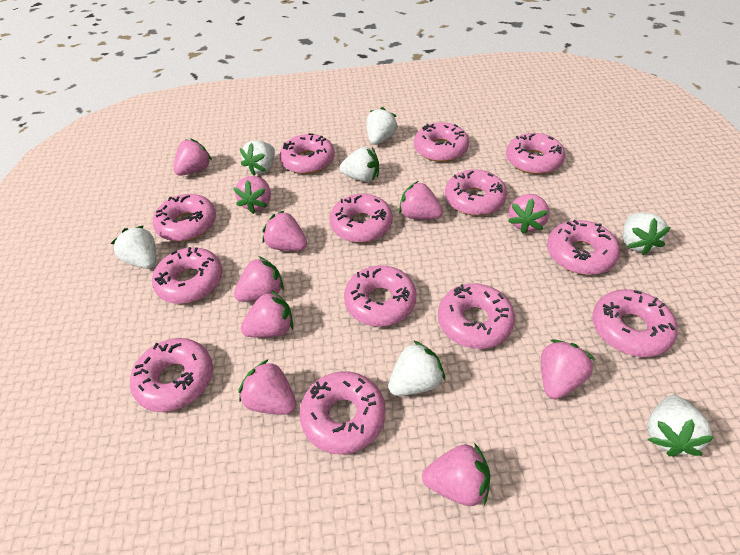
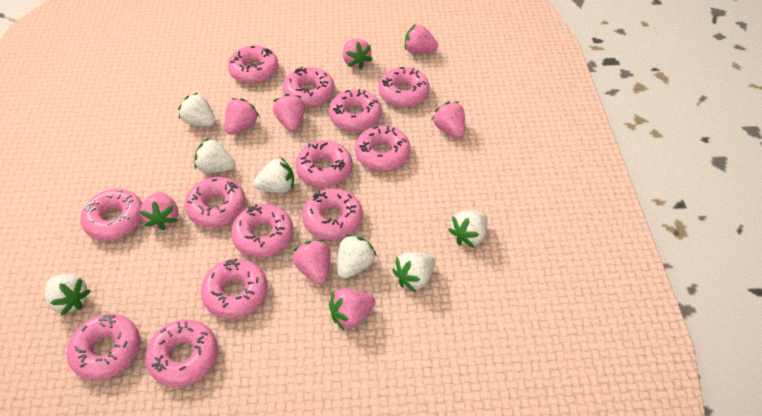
pink strawberry: 10 -> 8

